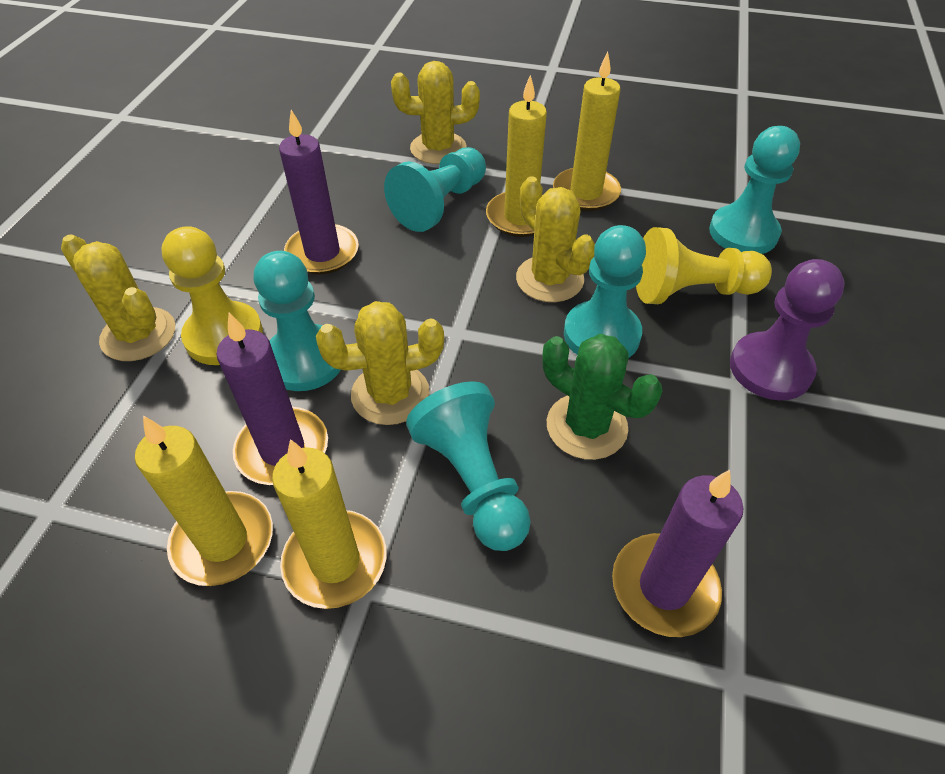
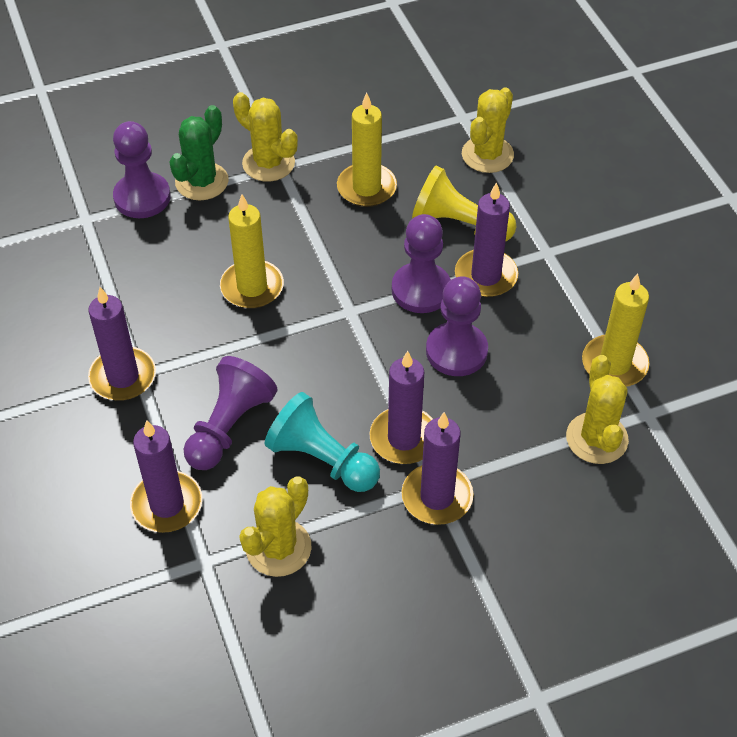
purple candle: 3 -> 5
purple pawn: 1 -> 4
turquoise pawn: 5 -> 1
yellow candle: 4 -> 3
yellow pawn: 2 -> 1

